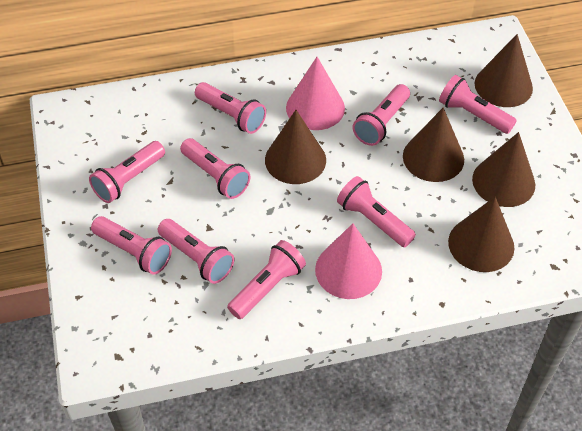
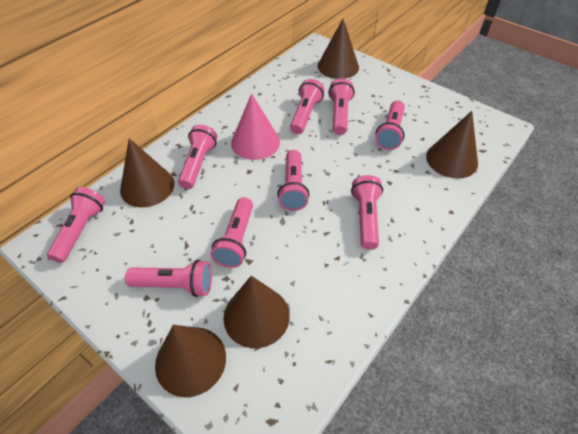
pink cone: 2 -> 1

